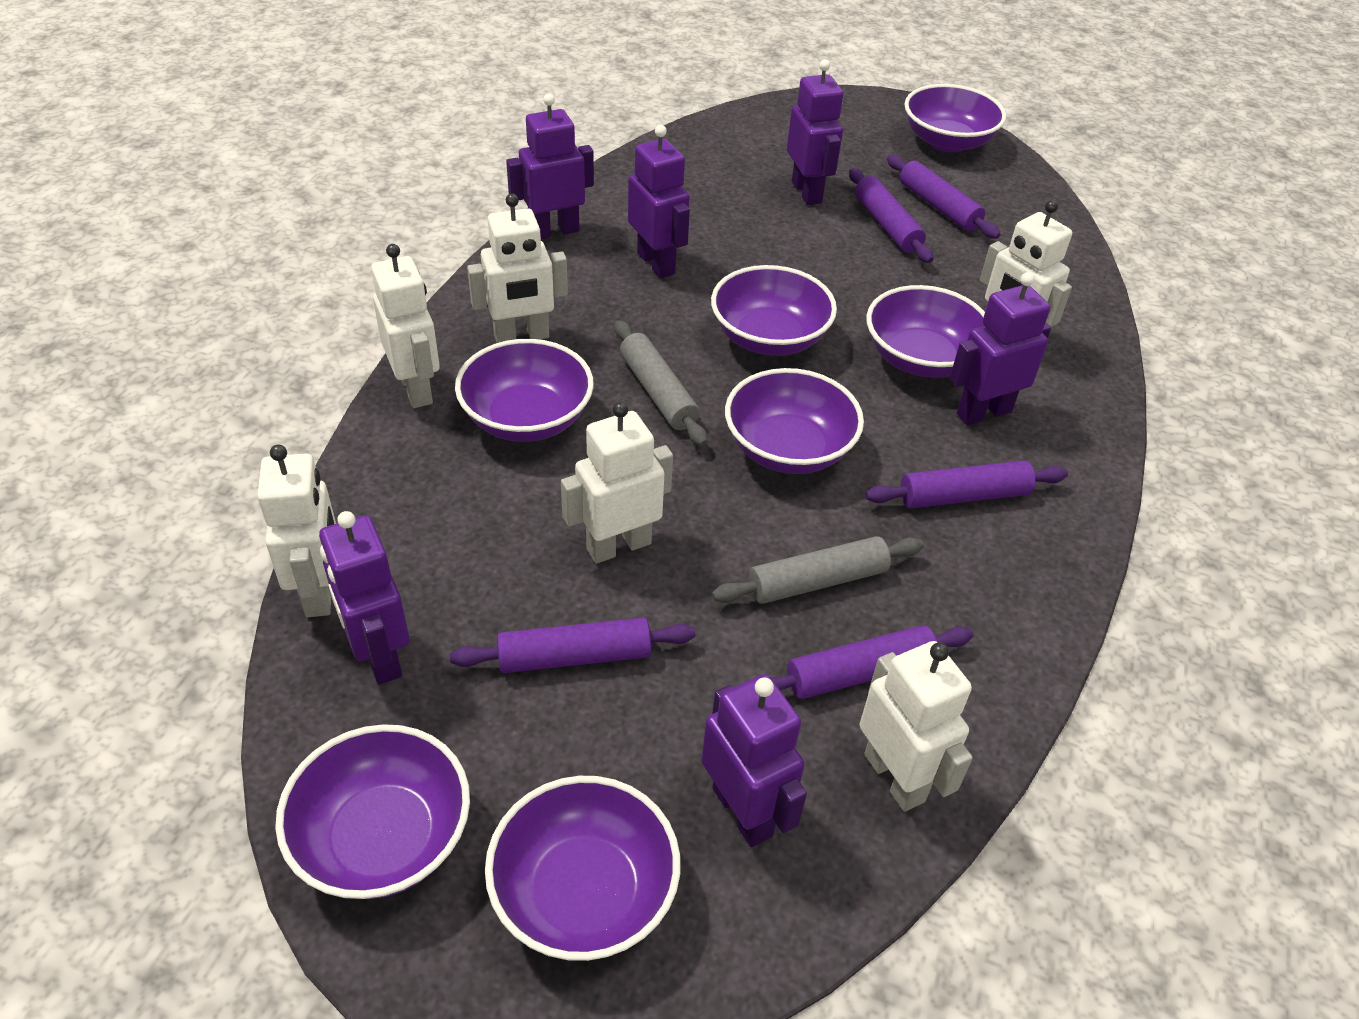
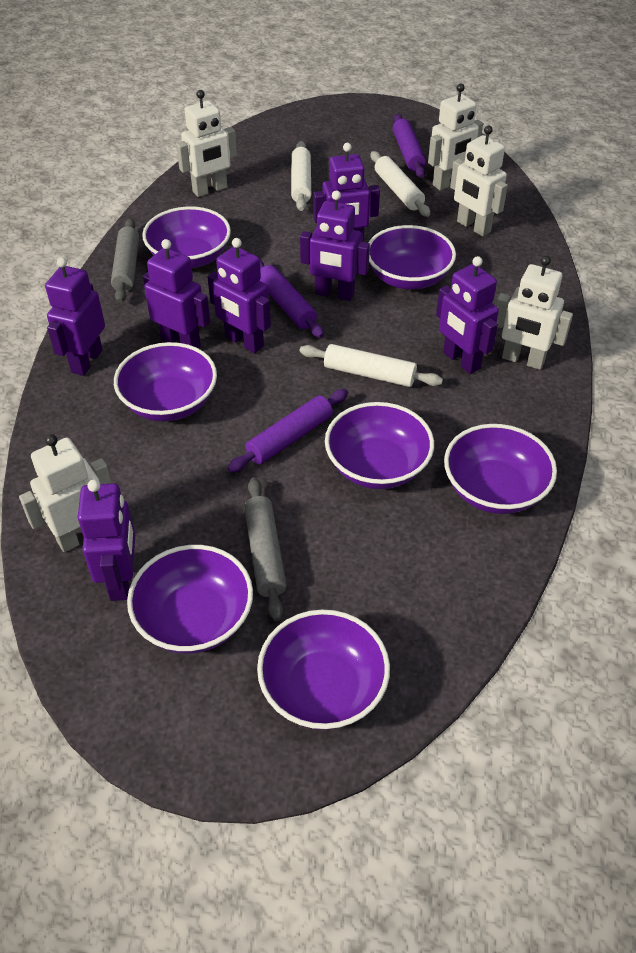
purple robot: 6 -> 7
purple rolling pin: 5 -> 3
white robot: 6 -> 5
white rolling pin: 0 -> 3

